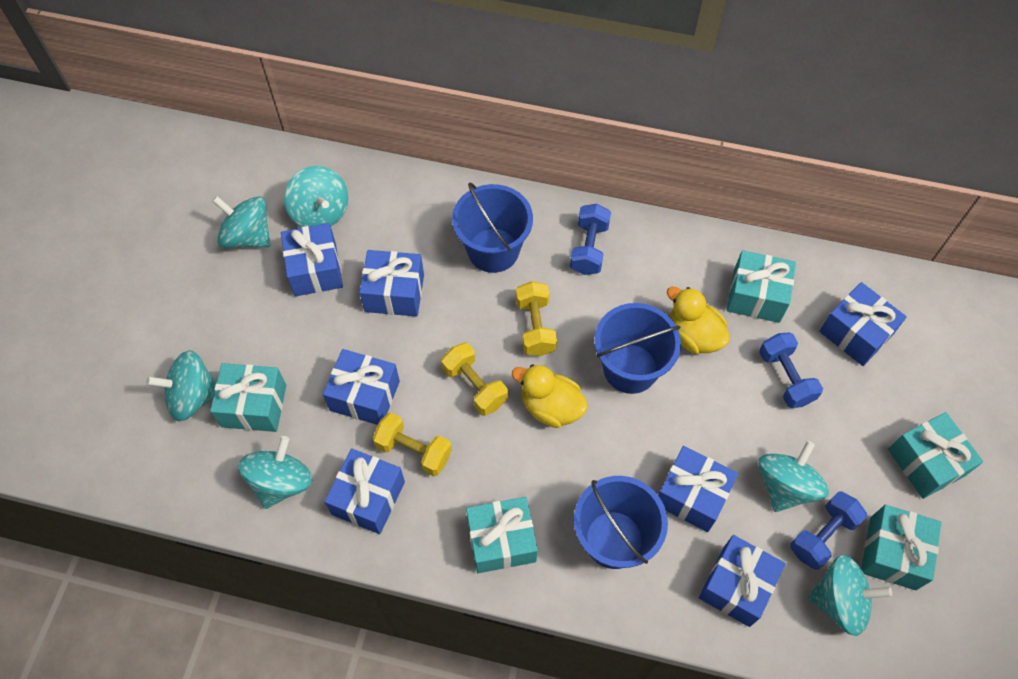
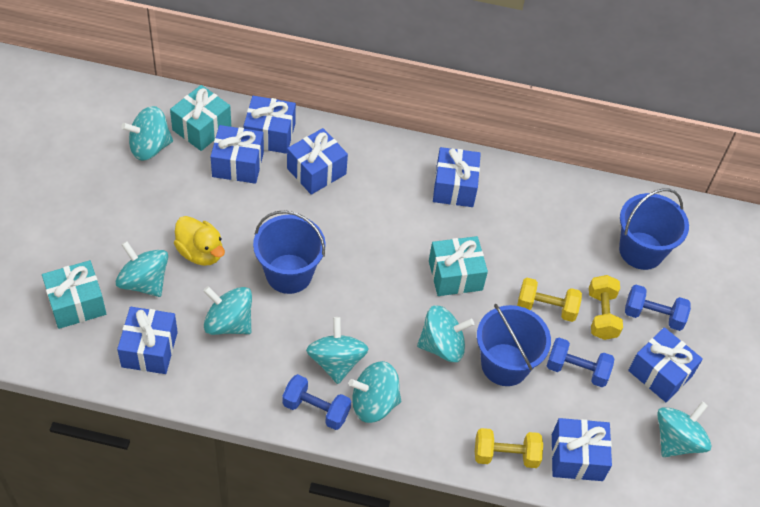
turquoise gift: 5 -> 3
turquoise spinning top: 6 -> 7
yellow duck: 2 -> 1

